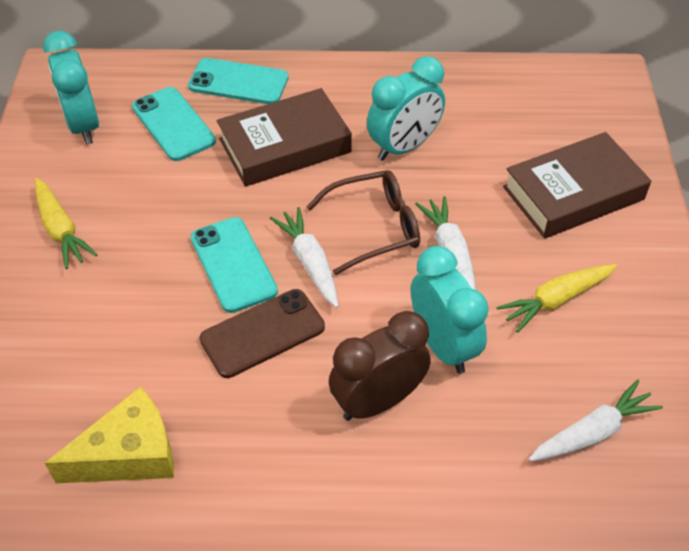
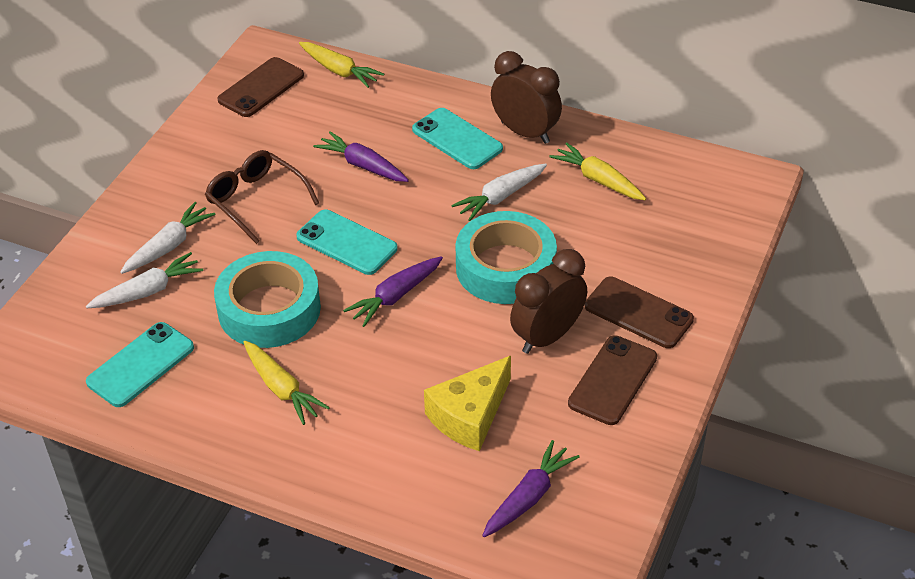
brown book: 2 -> 0
brown clock: 1 -> 2
brown phone: 1 -> 3
purple carrot: 0 -> 3
turquoise clock: 3 -> 0
turquoise tape: 0 -> 2
yellow carrot: 2 -> 3

